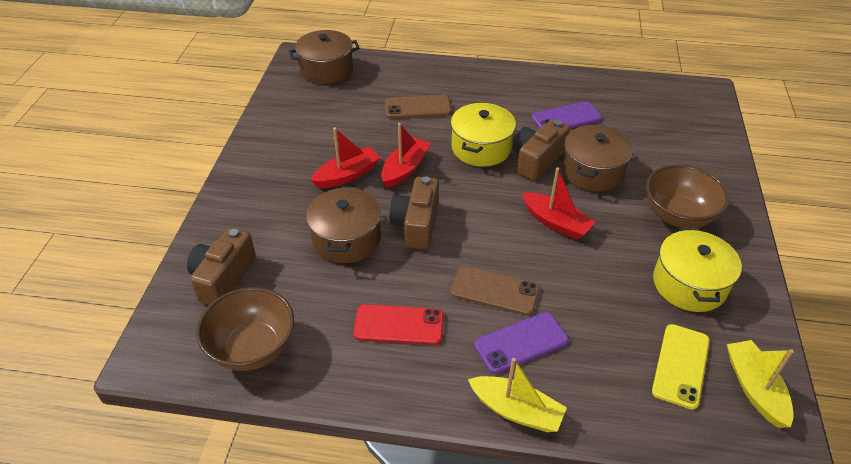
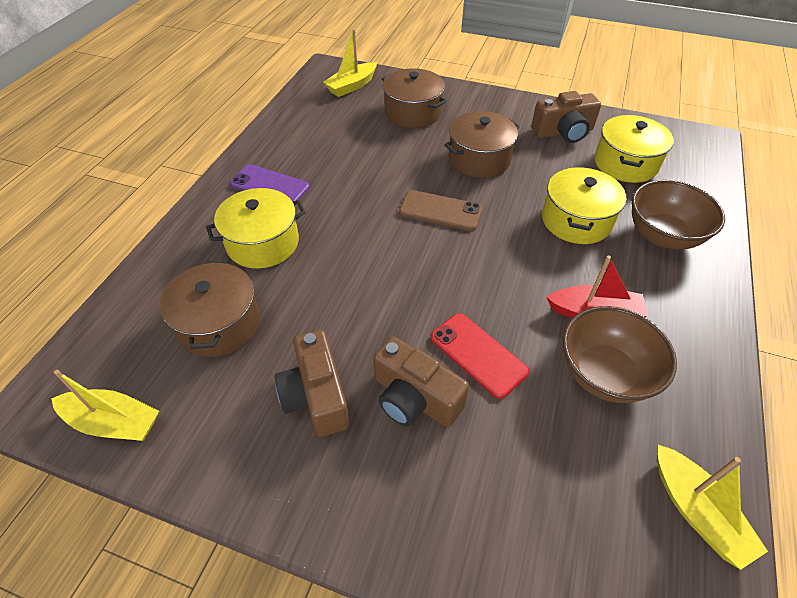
brown phone: 2 -> 1
purple phone: 2 -> 1
red boat: 3 -> 1
yellow boat: 2 -> 3
yellow phone: 1 -> 0
yellow pot: 2 -> 3

